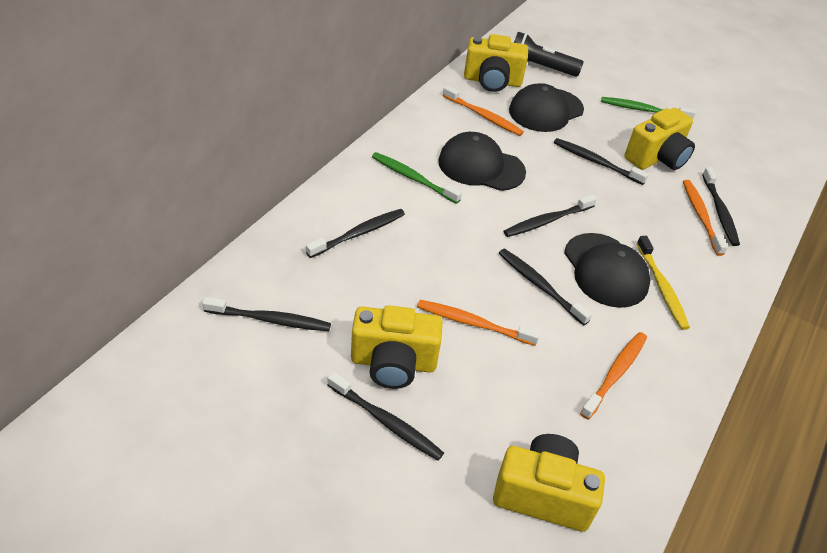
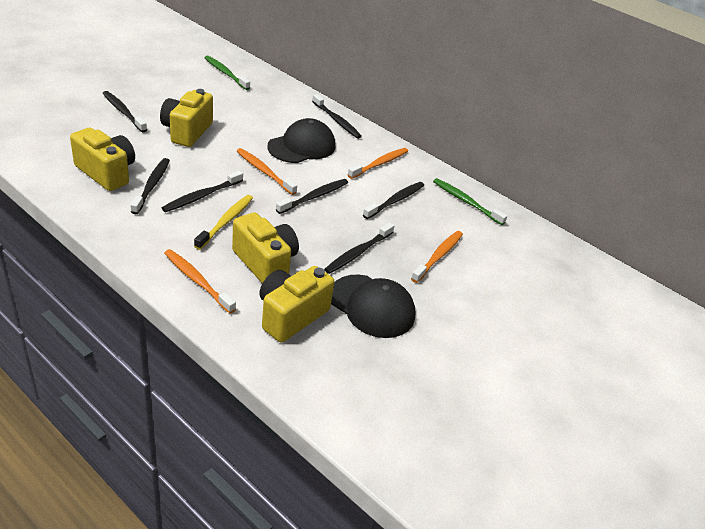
black cap: 3 -> 2
black flashlight: 1 -> 0

